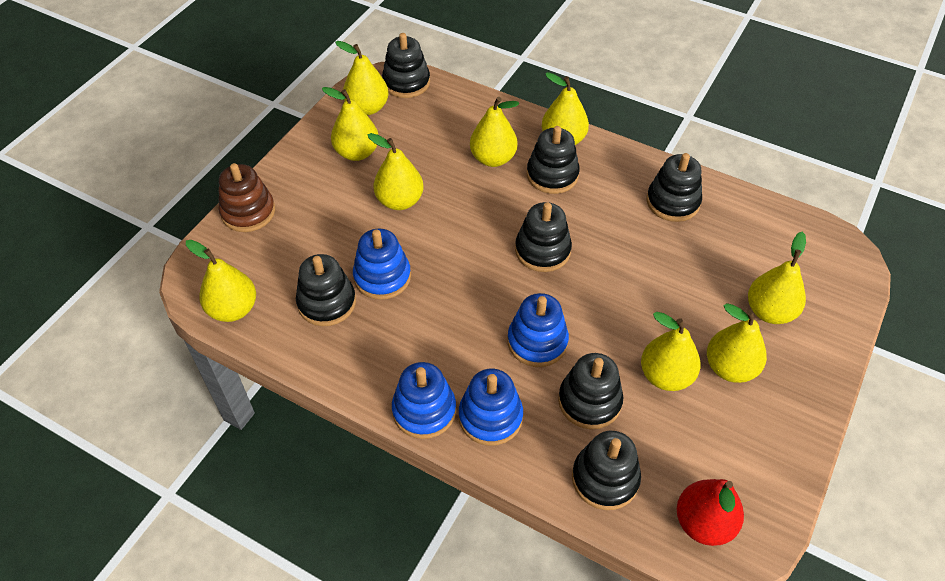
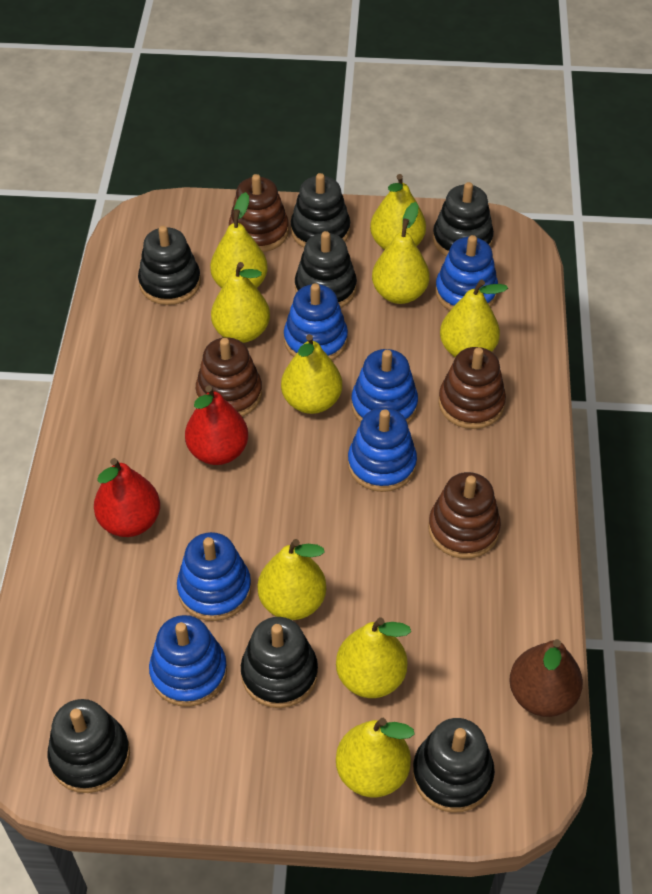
blue stacking toy: 4 -> 6
brown pear: 0 -> 1
brown stacking toy: 1 -> 4
red pear: 1 -> 2

